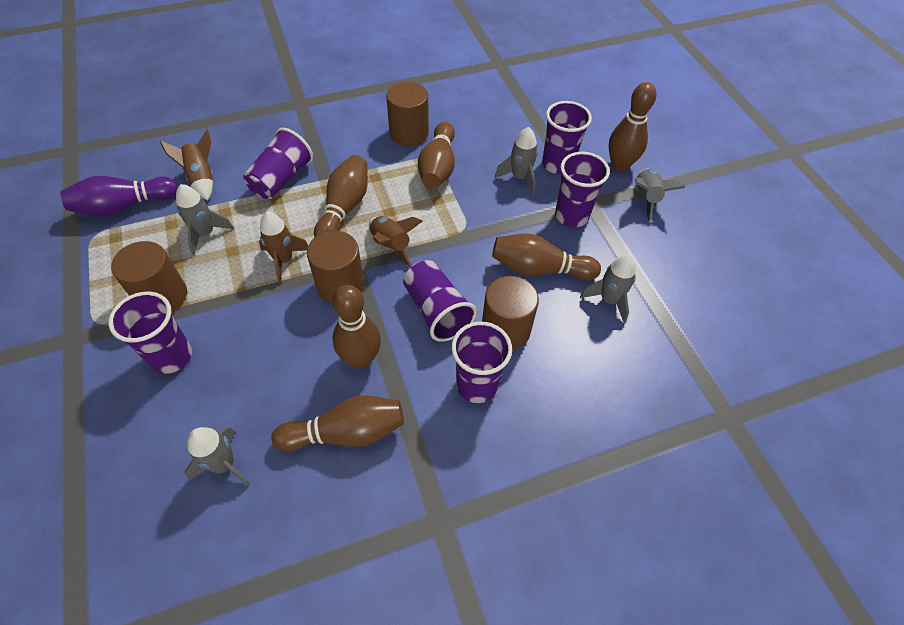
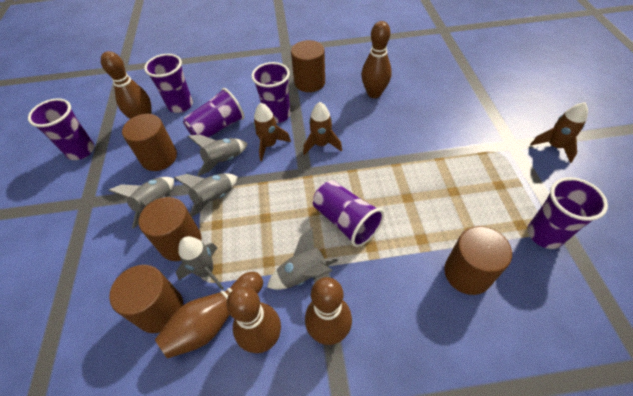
brown bowling pin: 6 -> 5
brown cylinder: 4 -> 5
purple bowling pin: 1 -> 0

